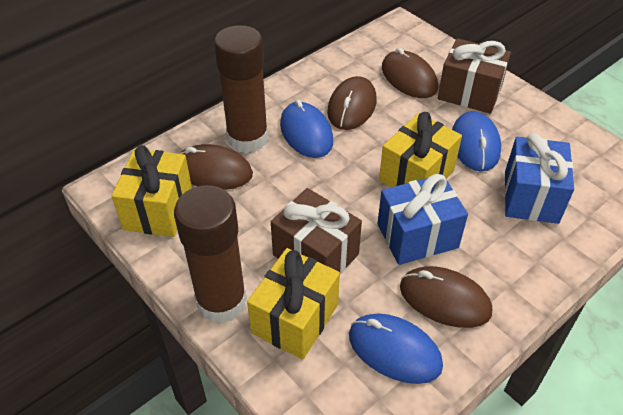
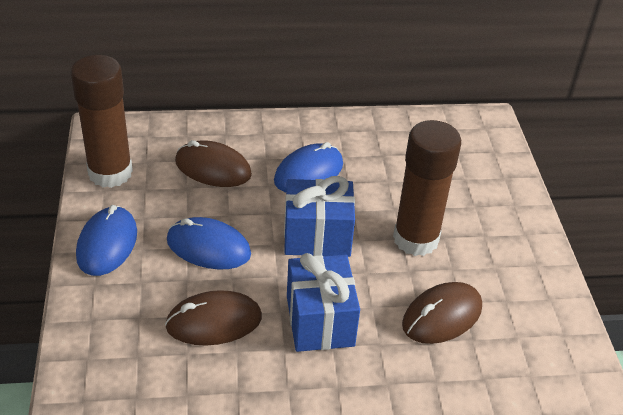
brown gift: 2 -> 0
brown mouse: 4 -> 3
yellow gift: 3 -> 0

